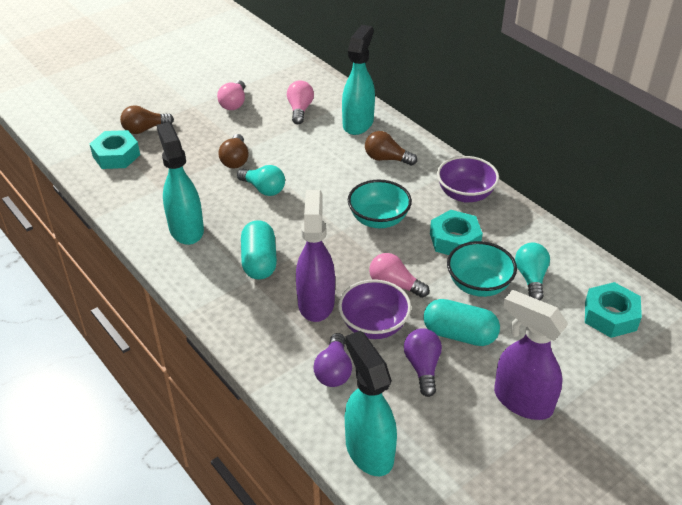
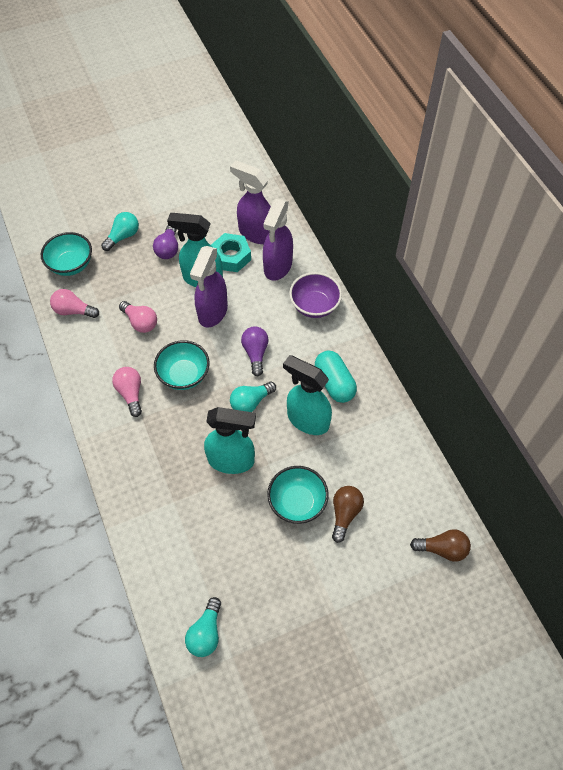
brown light bulb: 3 -> 2
purple bowl: 2 -> 1
purple spray bottle: 2 -> 3
turquoise bowl: 2 -> 3
turquoise capsule: 2 -> 1
turquoise light bulb: 2 -> 3
turquoise nut: 3 -> 1

